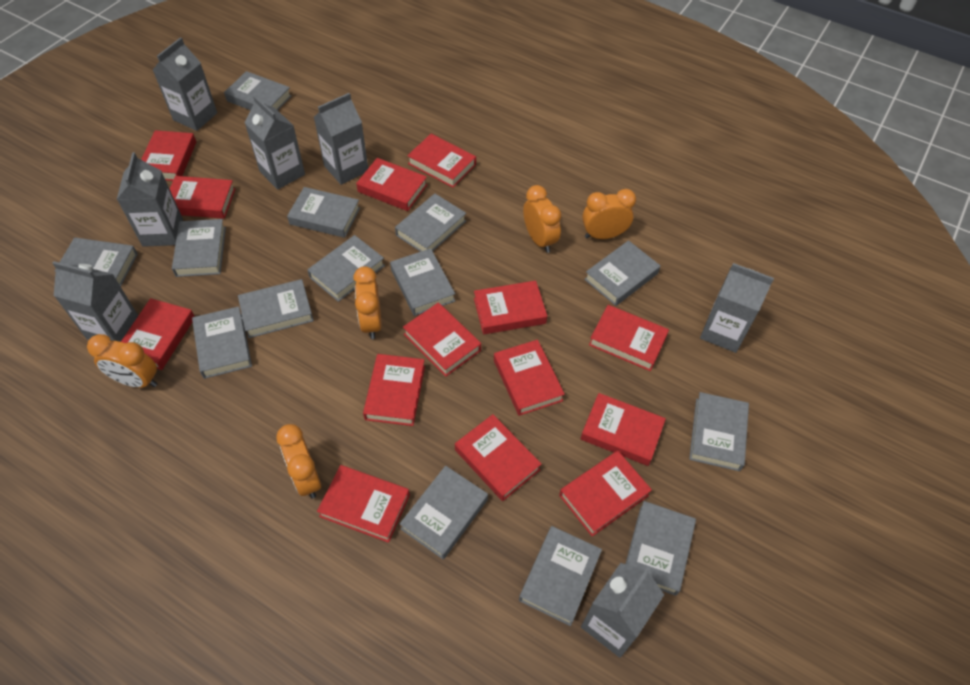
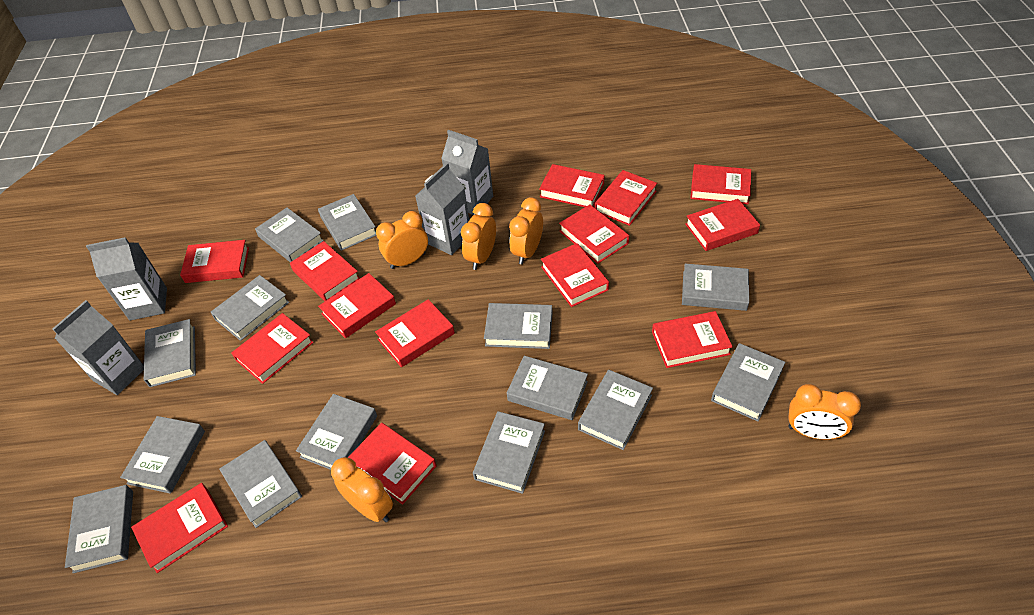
grey carton: 7 -> 4

